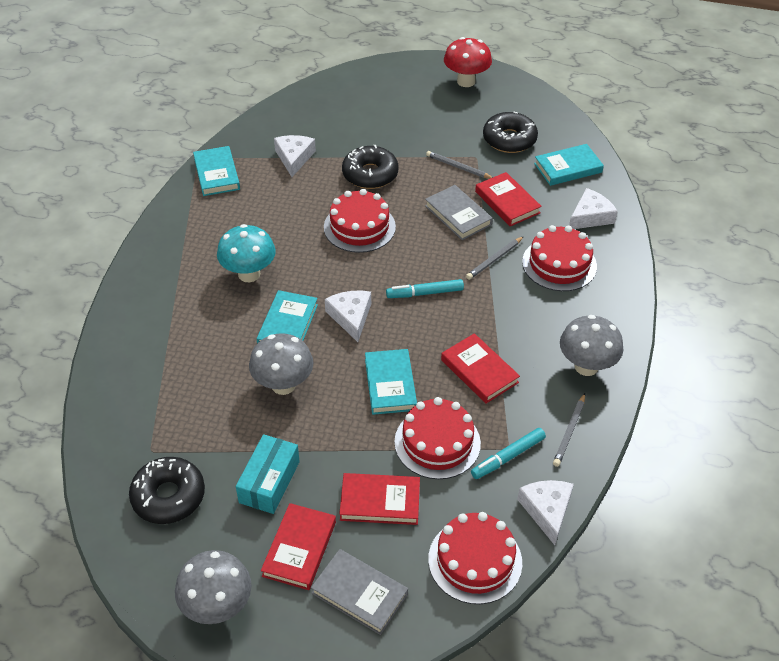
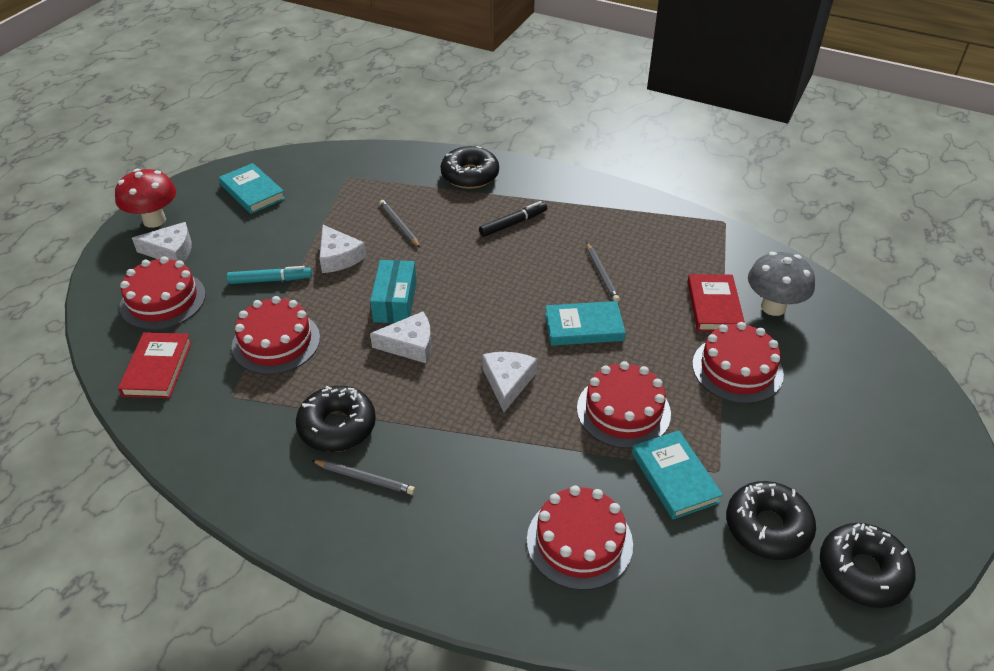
black donut: 3 -> 4
black marker: 0 -> 1
grey book: 2 -> 0
grey mushroom: 3 -> 1
red book: 4 -> 2
red cake: 4 -> 5
turquoise book: 4 -> 3
turquoise marker: 2 -> 1
turquoise mushroom: 1 -> 0

